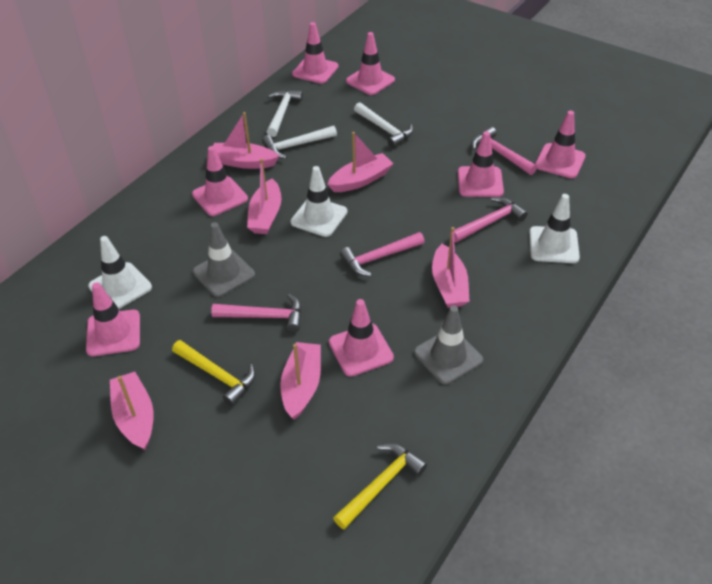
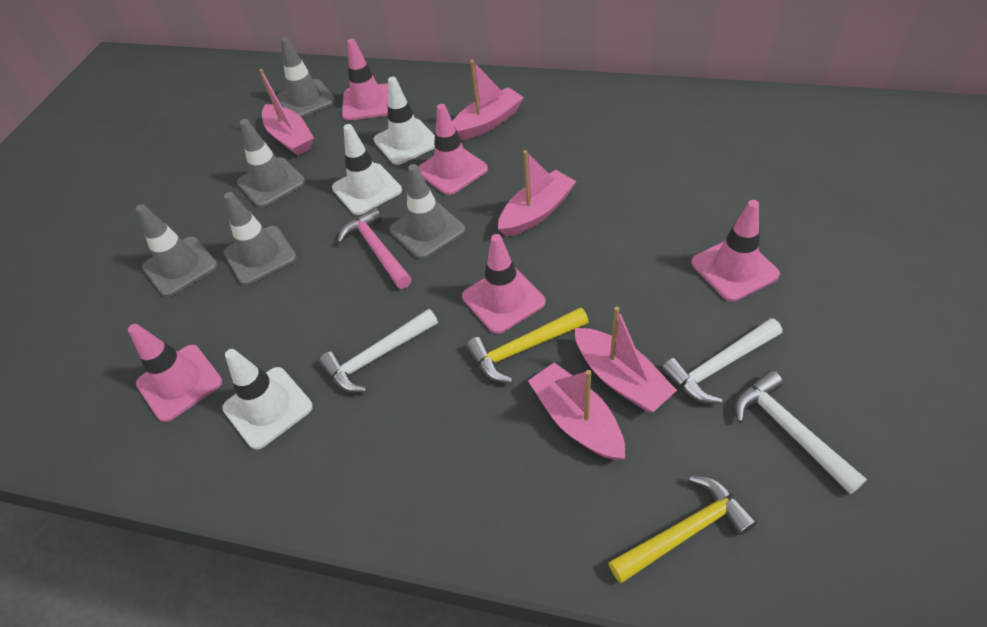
grey traffic cone: 2 -> 5
pink boat: 6 -> 5
pink hammer: 4 -> 1
pink traffic cone: 7 -> 5

